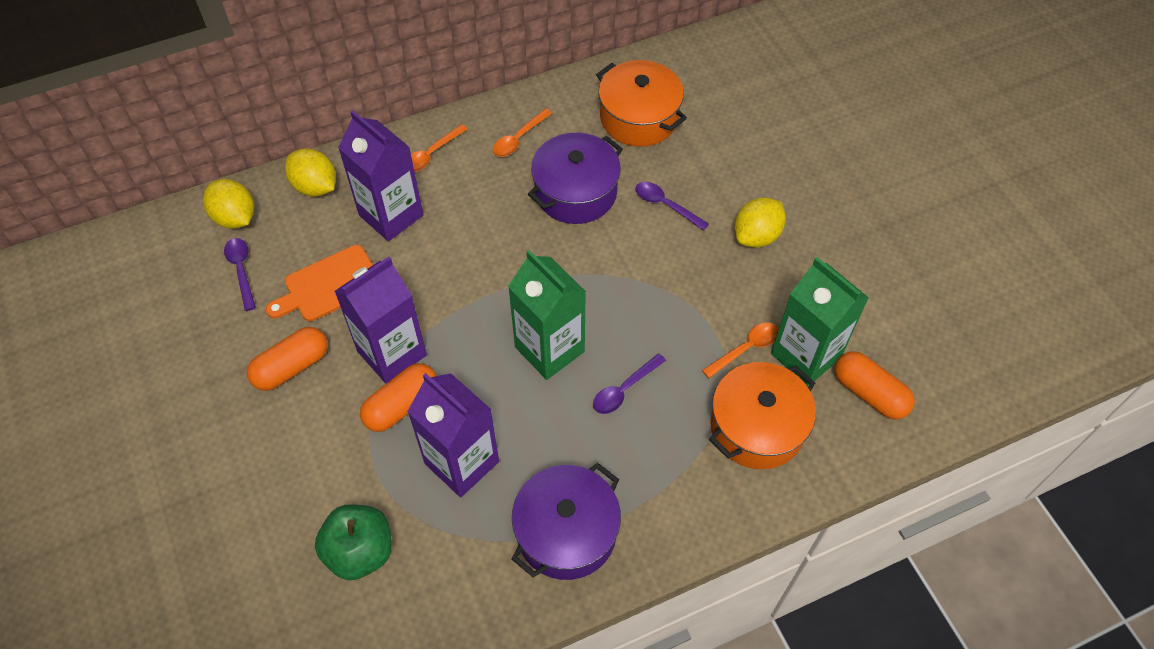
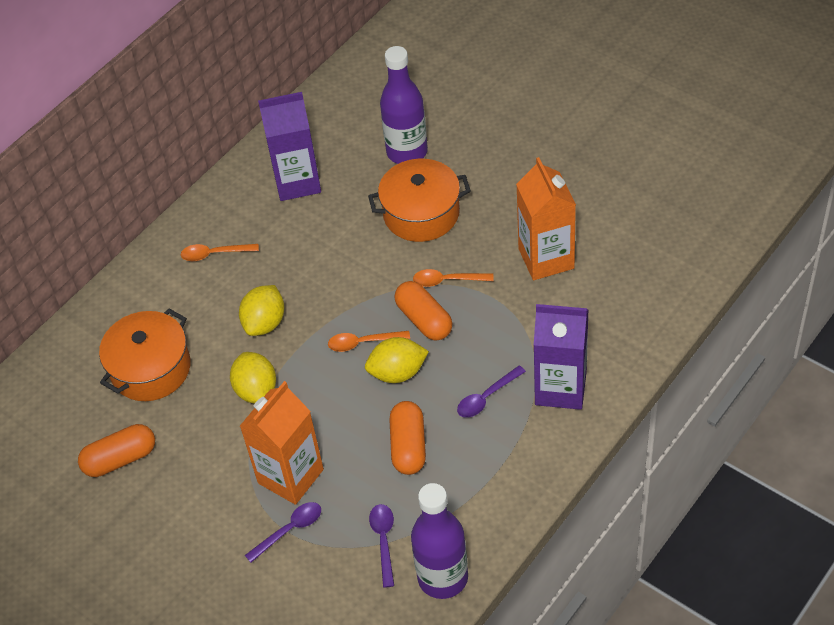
green apple: 1 -> 0
green carton: 2 -> 0
orange carton: 0 -> 2
orange cutting board: 1 -> 0
purple bottle: 0 -> 2
purple carton: 3 -> 2
purple pot: 2 -> 0

